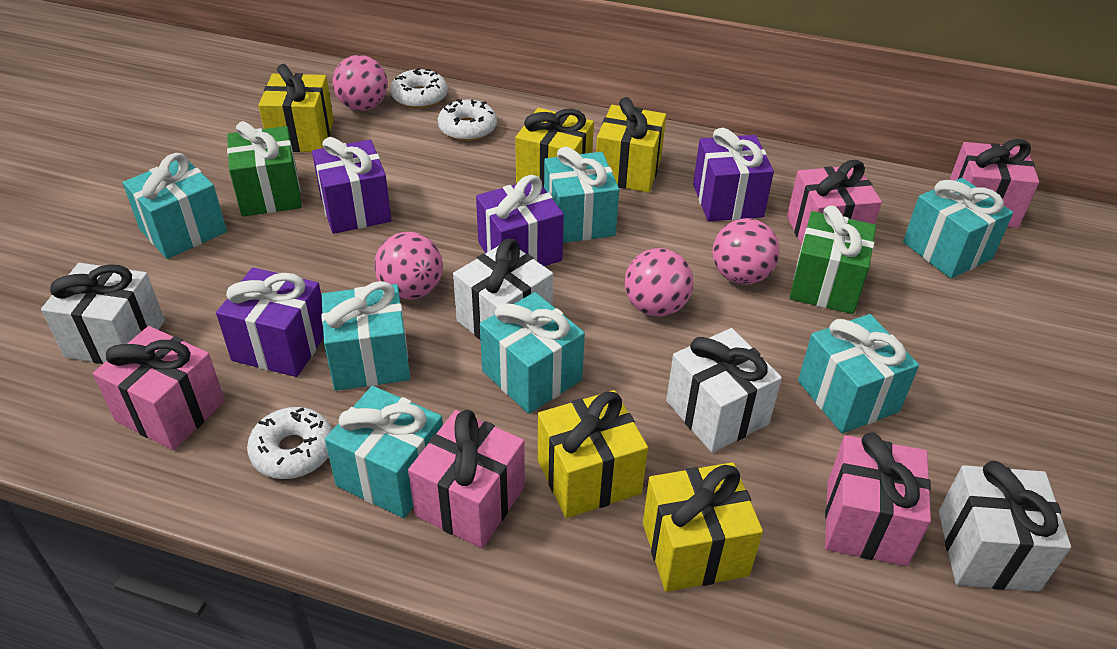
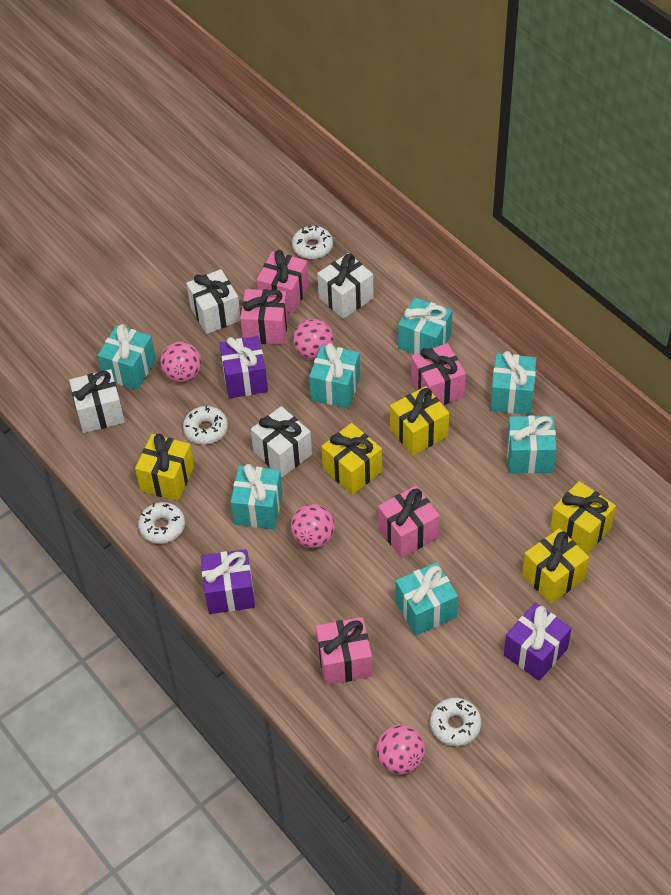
green gift: 2 -> 0
purple gift: 4 -> 3
white donut: 3 -> 4

